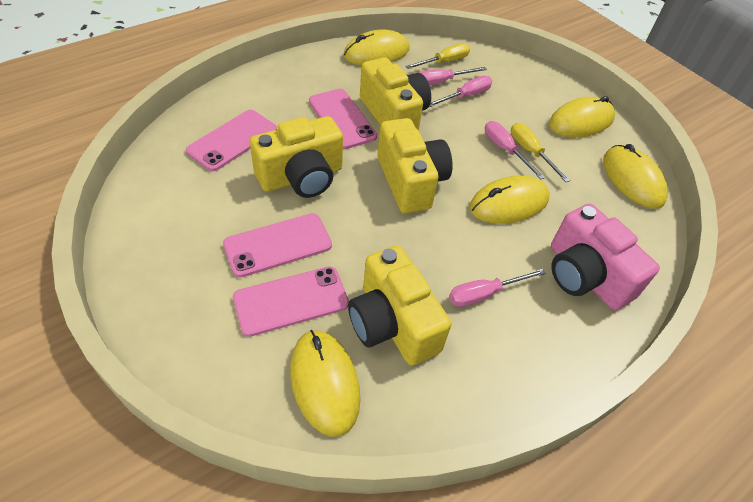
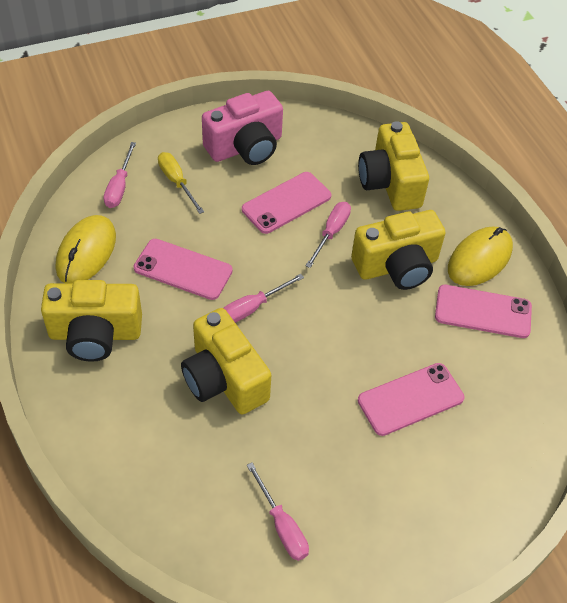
yellow mouse: 5 -> 2
yellow screwdriver: 2 -> 1

